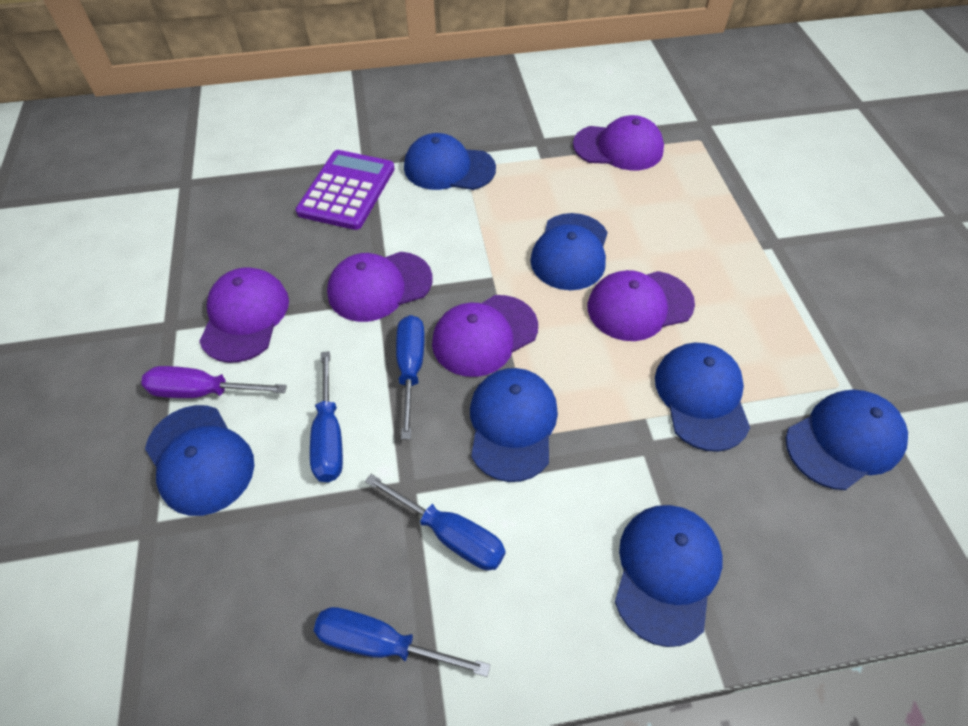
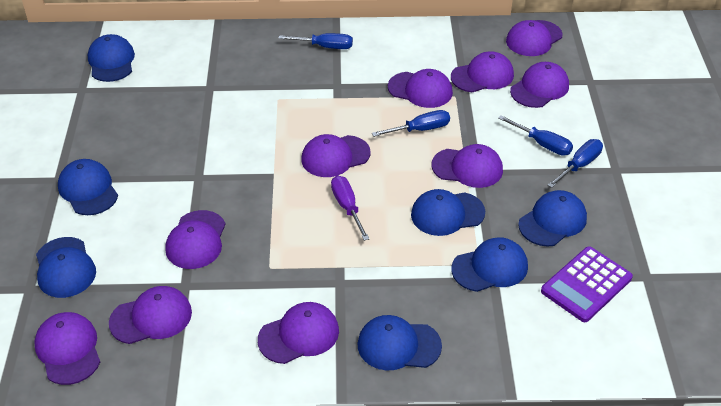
purple cap: 5 -> 10

